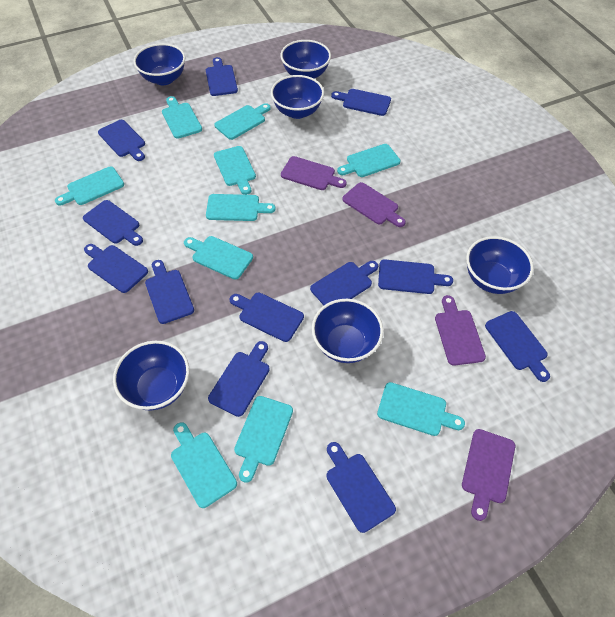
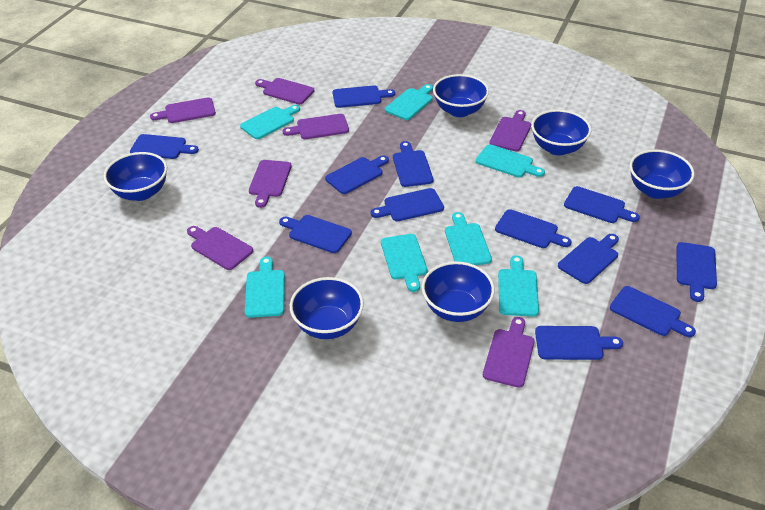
purple cutting board: 4 -> 7
turquoise cutting board: 10 -> 7

